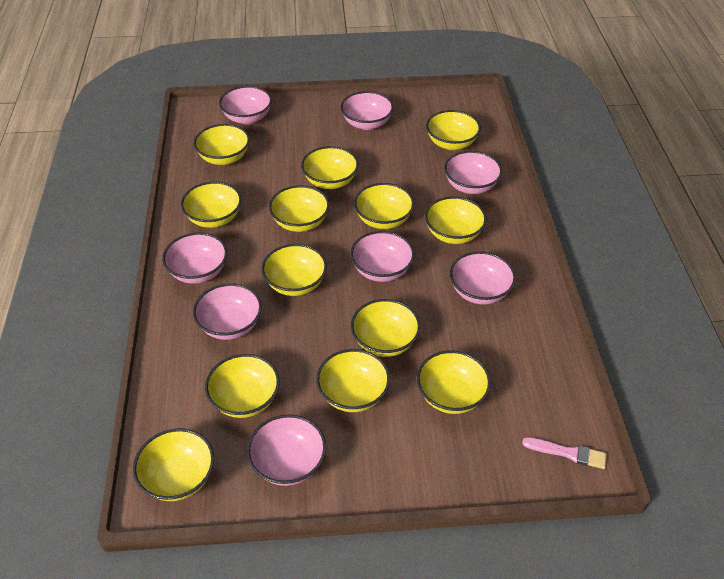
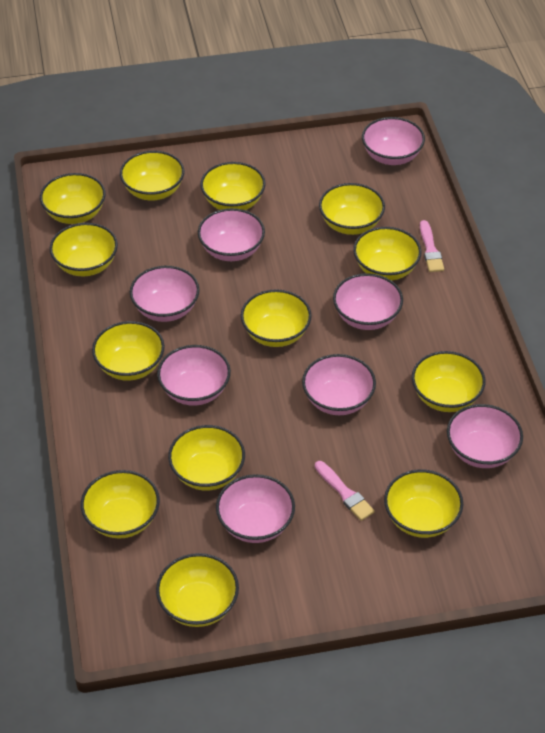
pink brush: 1 -> 2

